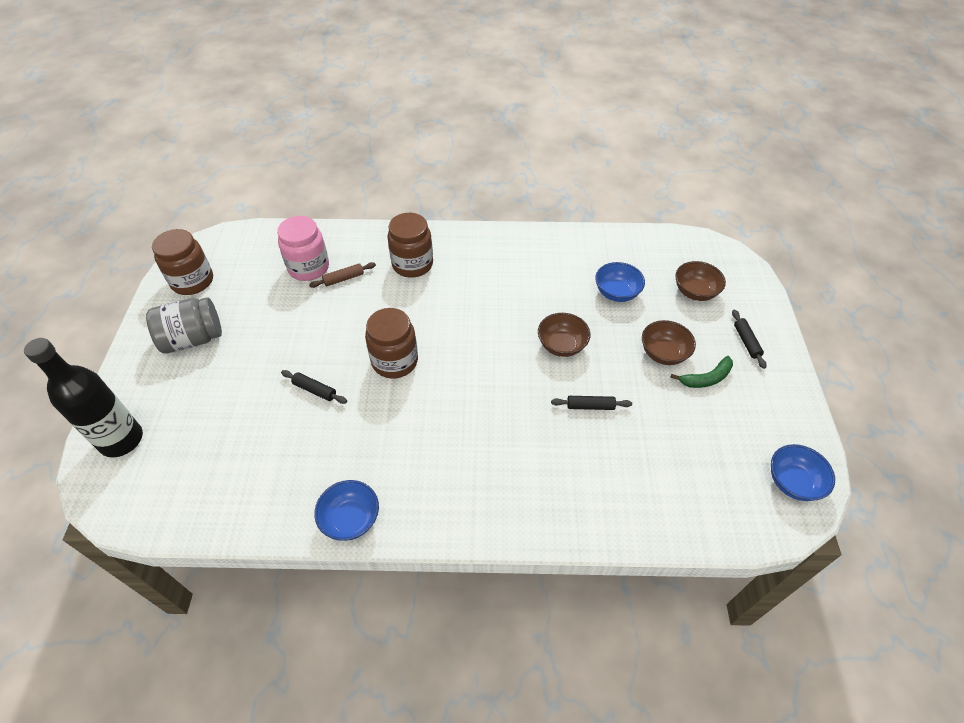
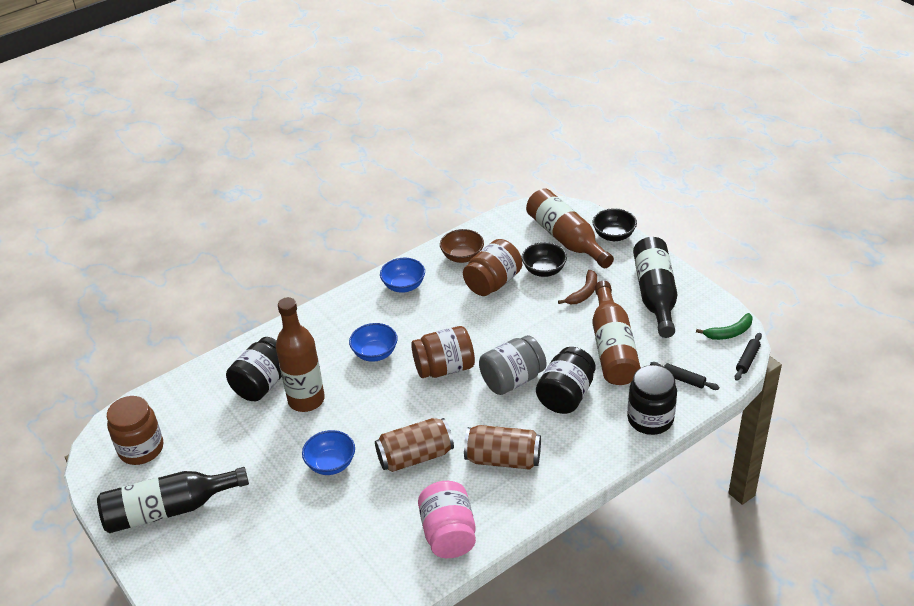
black bottle: 1 -> 2
black bowl: 0 -> 2
black jar: 0 -> 3
black rolling pin: 3 -> 2
brown banana: 0 -> 1
brown bottle: 0 -> 3
brown bowl: 3 -> 1
brown can: 0 -> 2
brown rolling pin: 1 -> 0

